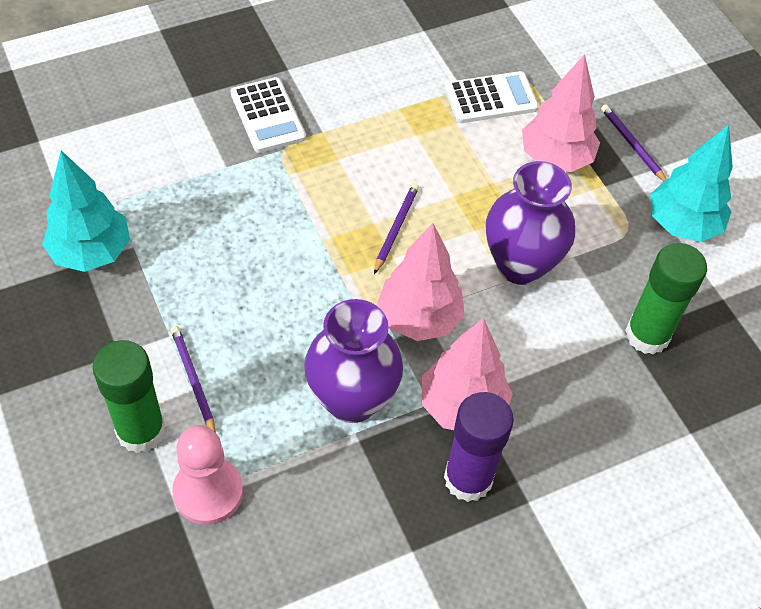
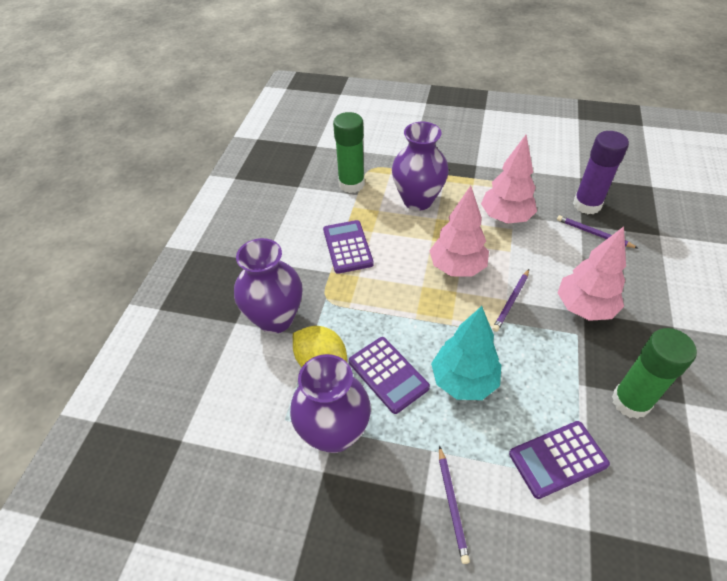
pink pawn: 1 -> 0
purple calculator: 0 -> 3
purple vase: 2 -> 3
turquoise tree: 2 -> 1
white calculator: 2 -> 0
yellow lemon: 0 -> 1

